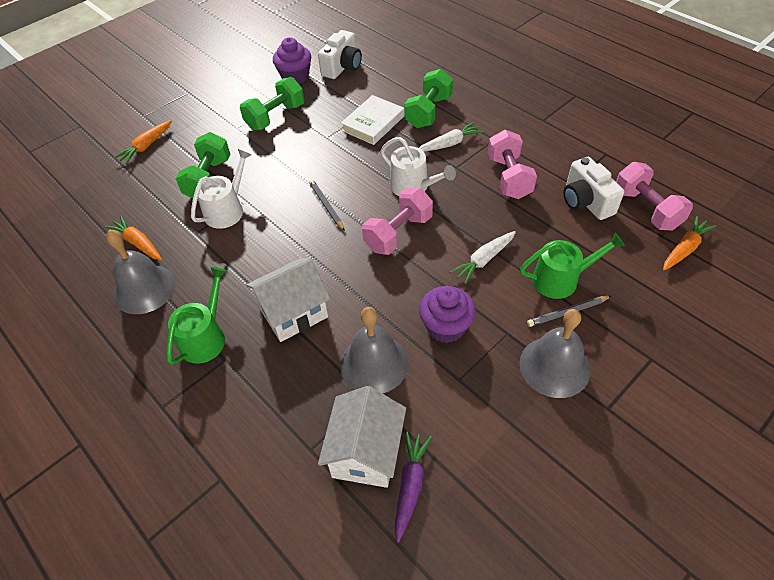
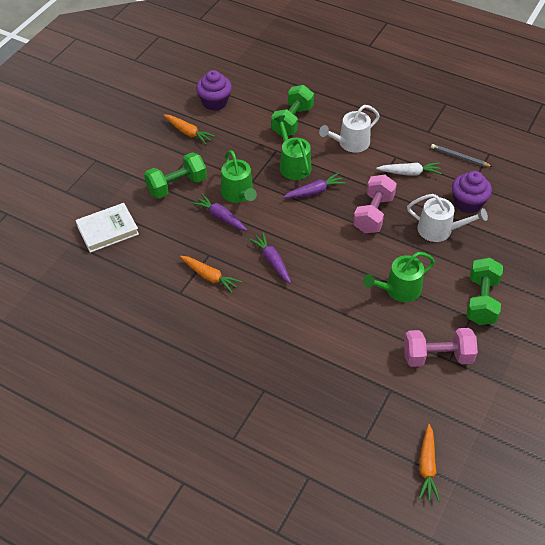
green watering can: 2 -> 3
grey bell: 3 -> 0
grey pencil: 2 -> 1
pink dumbbell: 3 -> 2
purple carrot: 1 -> 3
white camera: 2 -> 0
white carrot: 2 -> 1
white house: 2 -> 0

